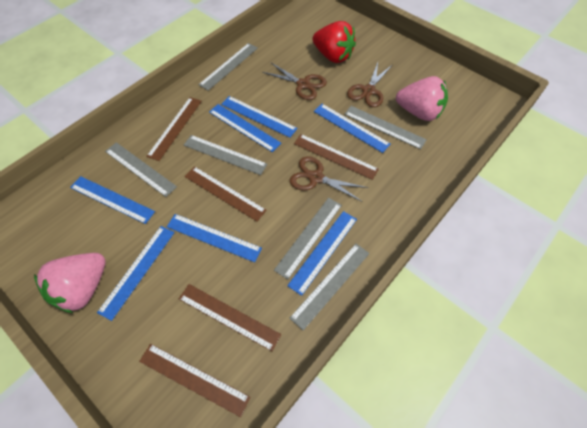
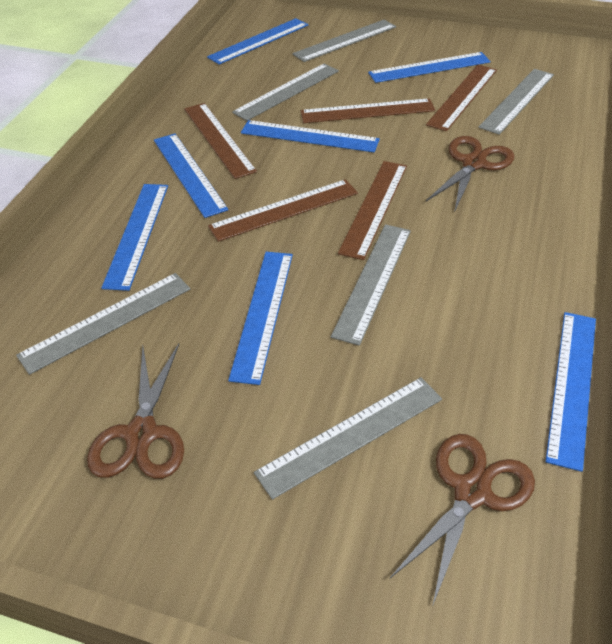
pink strawberry: 2 -> 0
red strawberry: 1 -> 0

